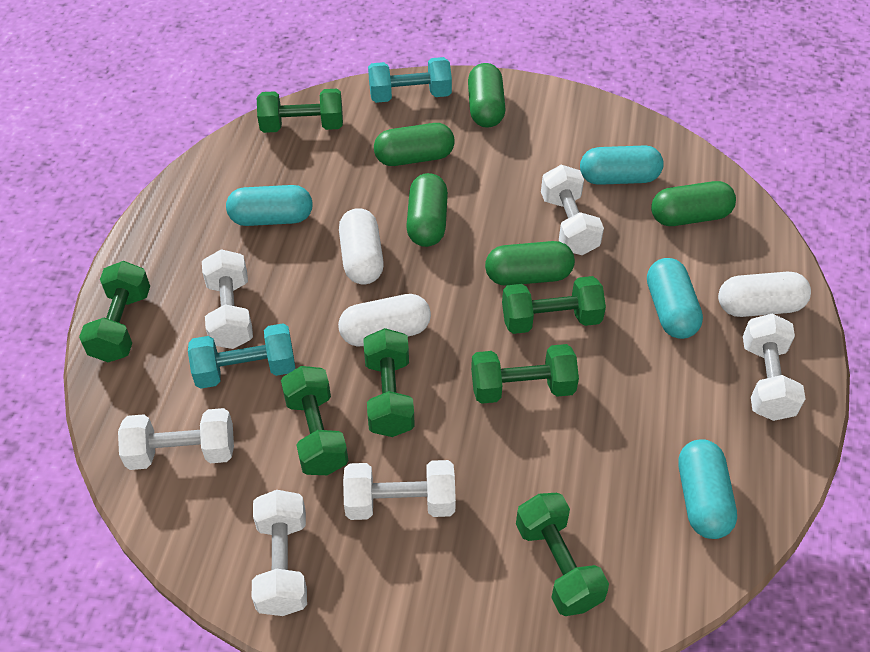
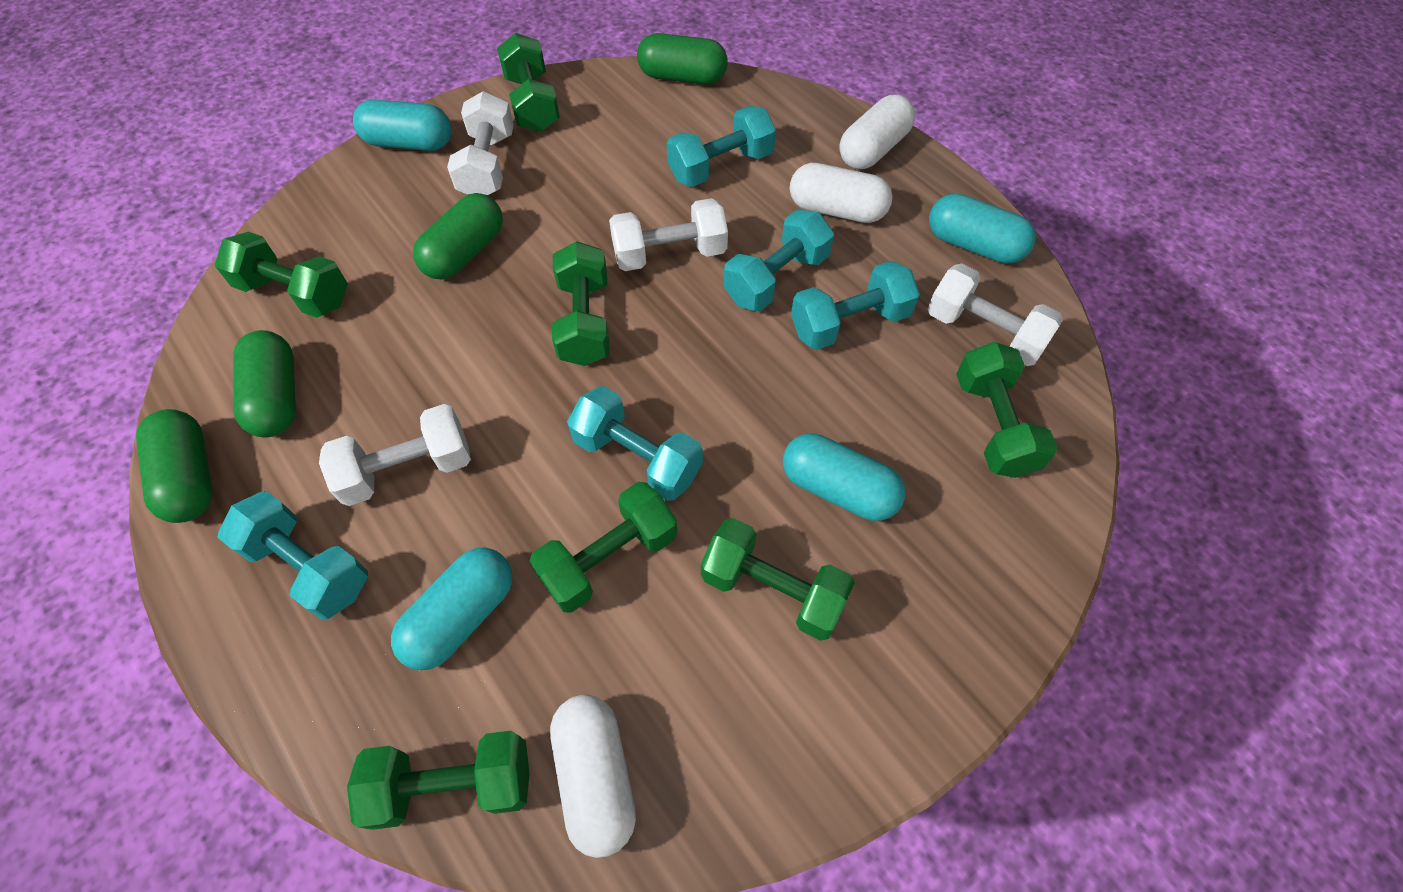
green capsule: 5 -> 4
turquoise dumbbell: 2 -> 5
white dumbbell: 6 -> 4

